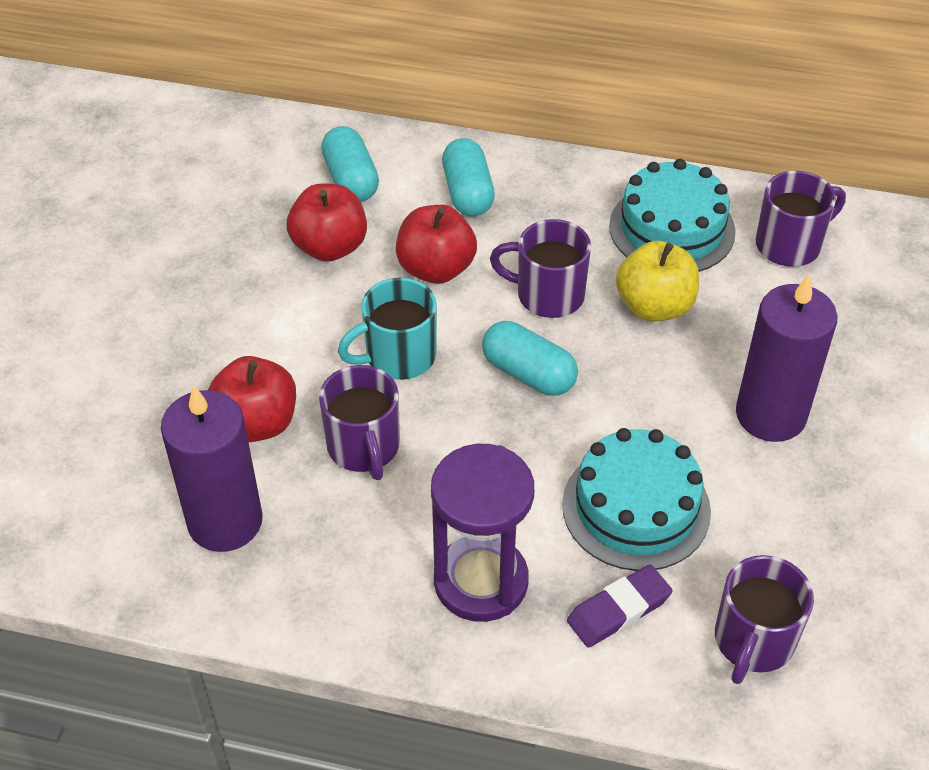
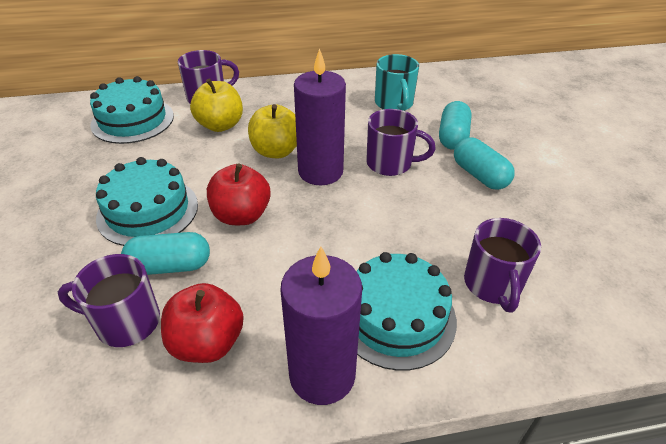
purple eraser: 1 -> 0
purple hourglass: 1 -> 0
red apple: 3 -> 2
turquoise cake: 2 -> 3
yellow apple: 1 -> 2

